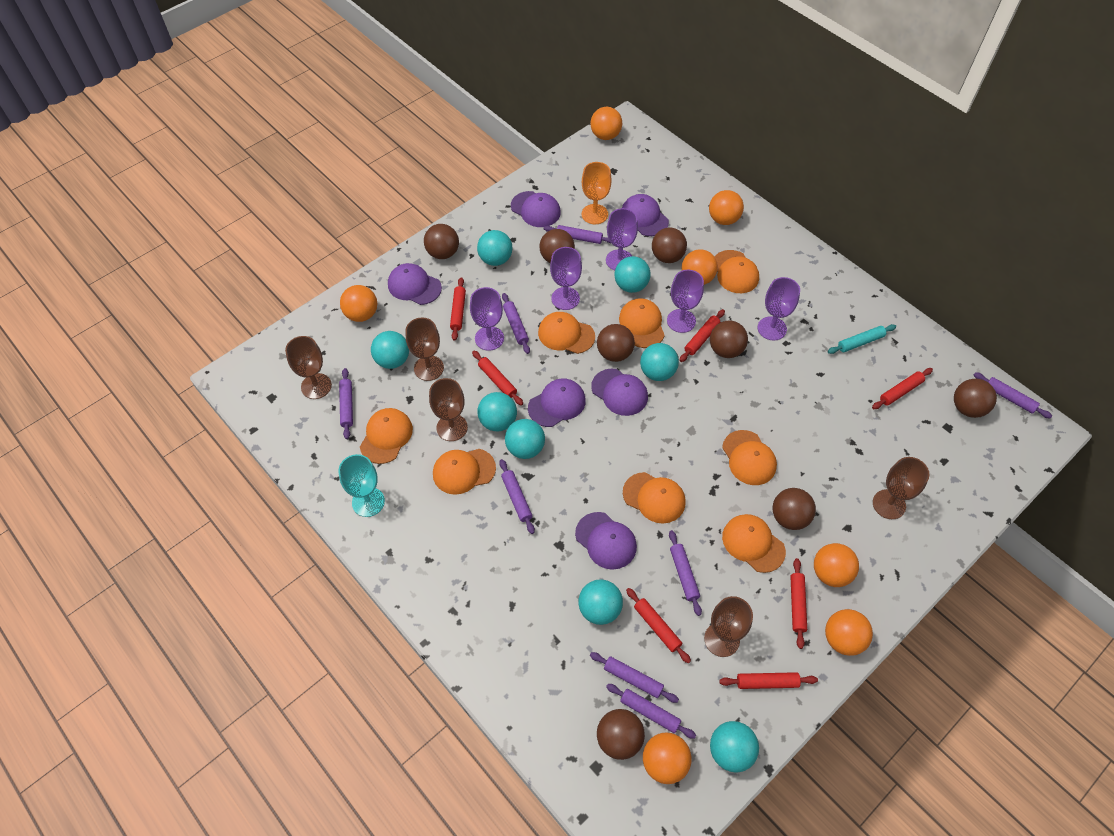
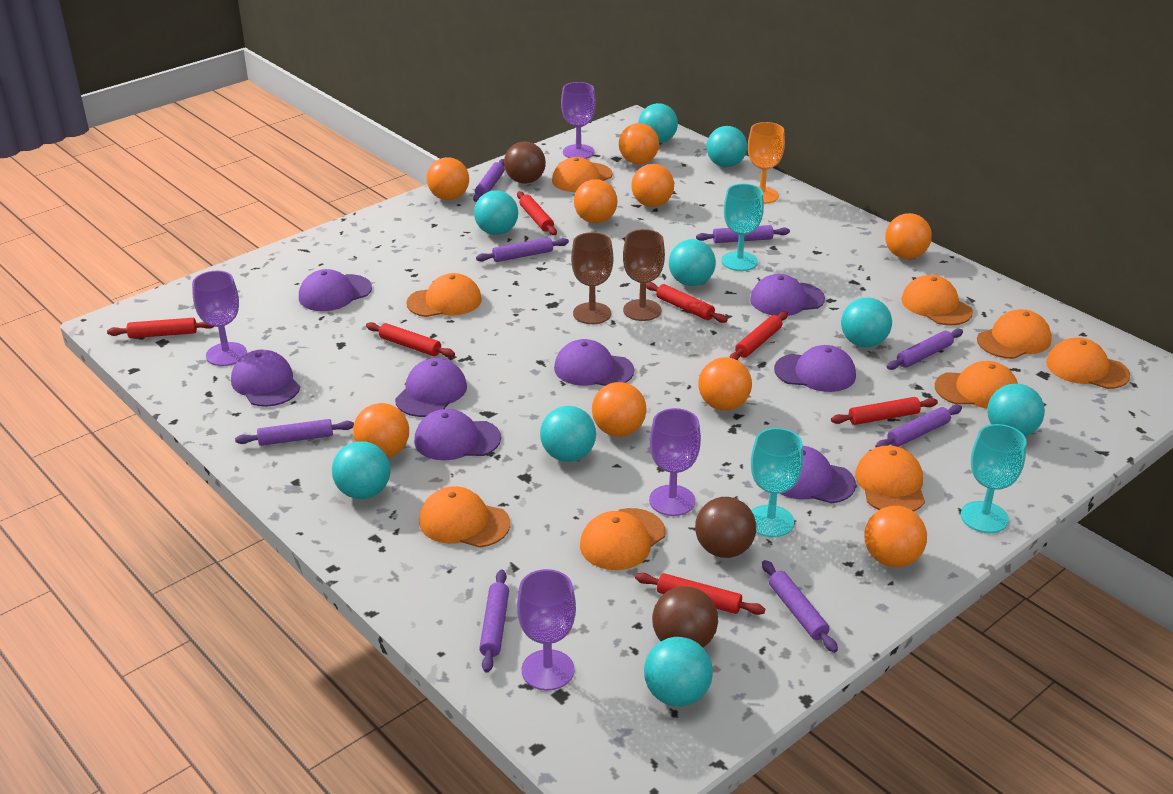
brown ball: 8 -> 3
brown goblet: 5 -> 2
orange ball: 7 -> 9
orange cap: 8 -> 9
purple cap: 6 -> 8
purple goblet: 5 -> 4
turquoise ball: 8 -> 9
turquoise goblet: 1 -> 3
turquoise rolling pin: 1 -> 0

